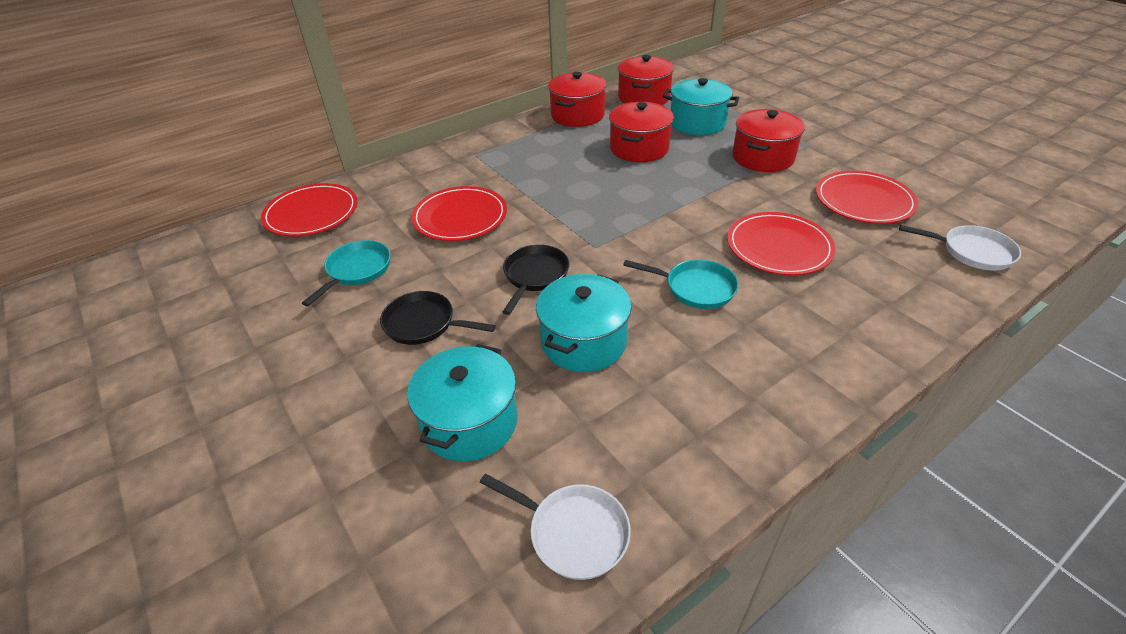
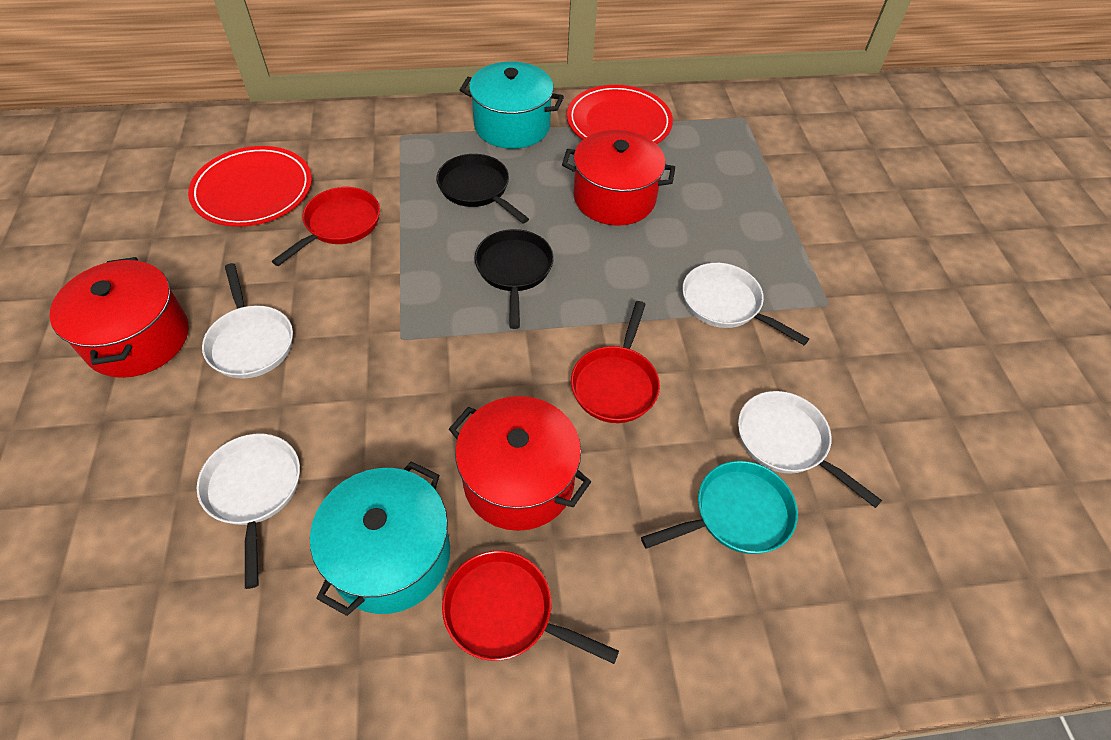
red pan: 0 -> 3
red plate: 4 -> 2
red pot: 4 -> 3
turquoise pan: 2 -> 1
turquoise pot: 3 -> 2
white pan: 2 -> 4

